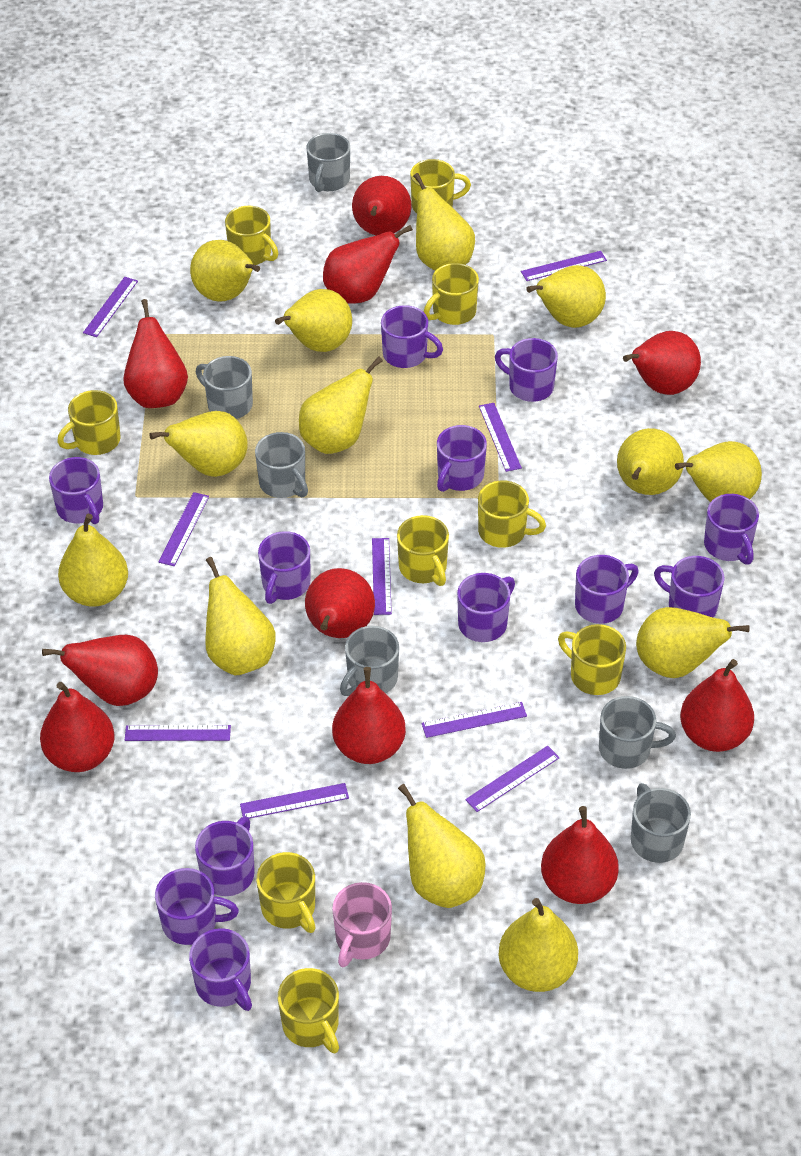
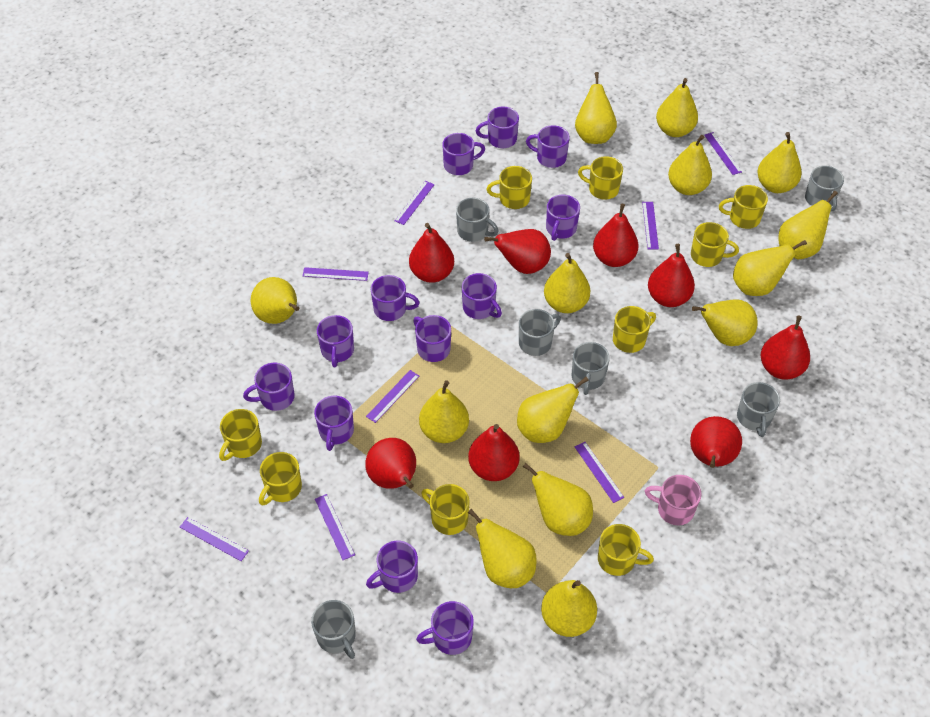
purple ruler: 9 -> 8
red pear: 10 -> 8
yellow pear: 13 -> 14

